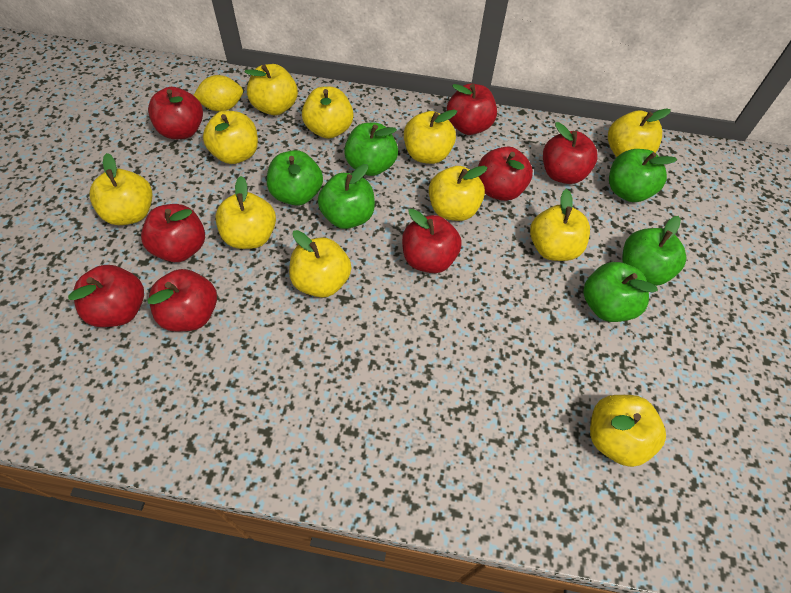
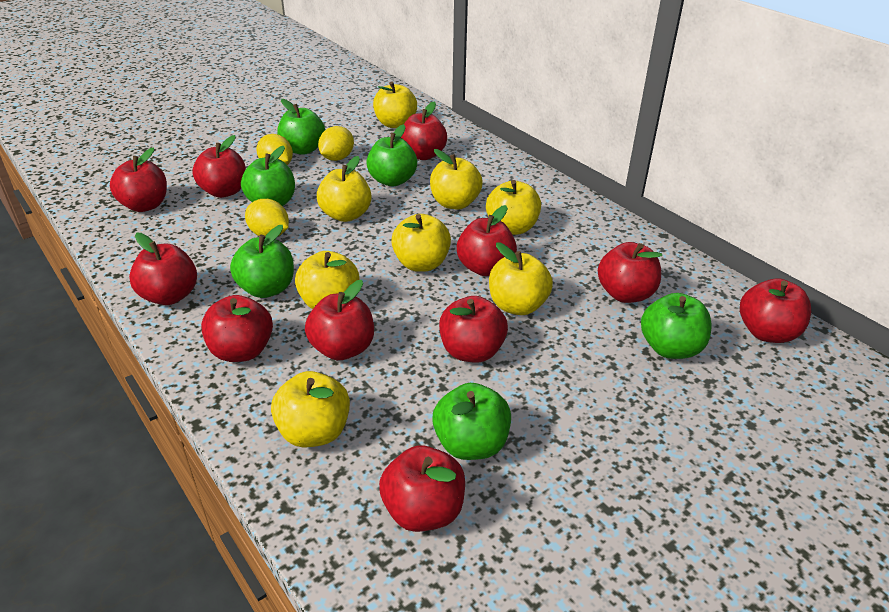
red apple: 8 -> 11
yellow apple: 11 -> 8
yellow lemon: 1 -> 3

